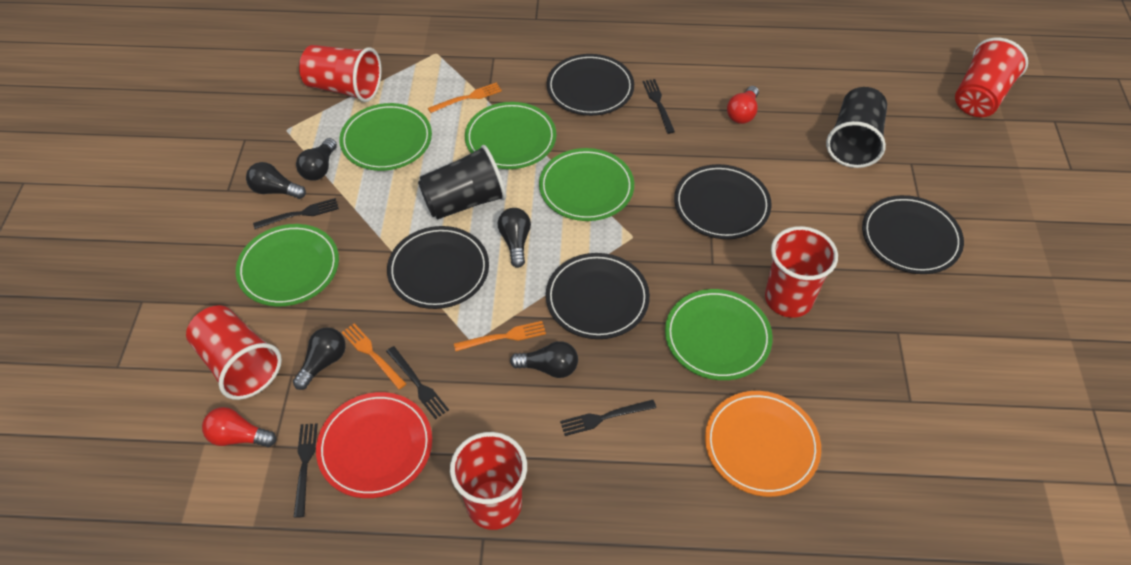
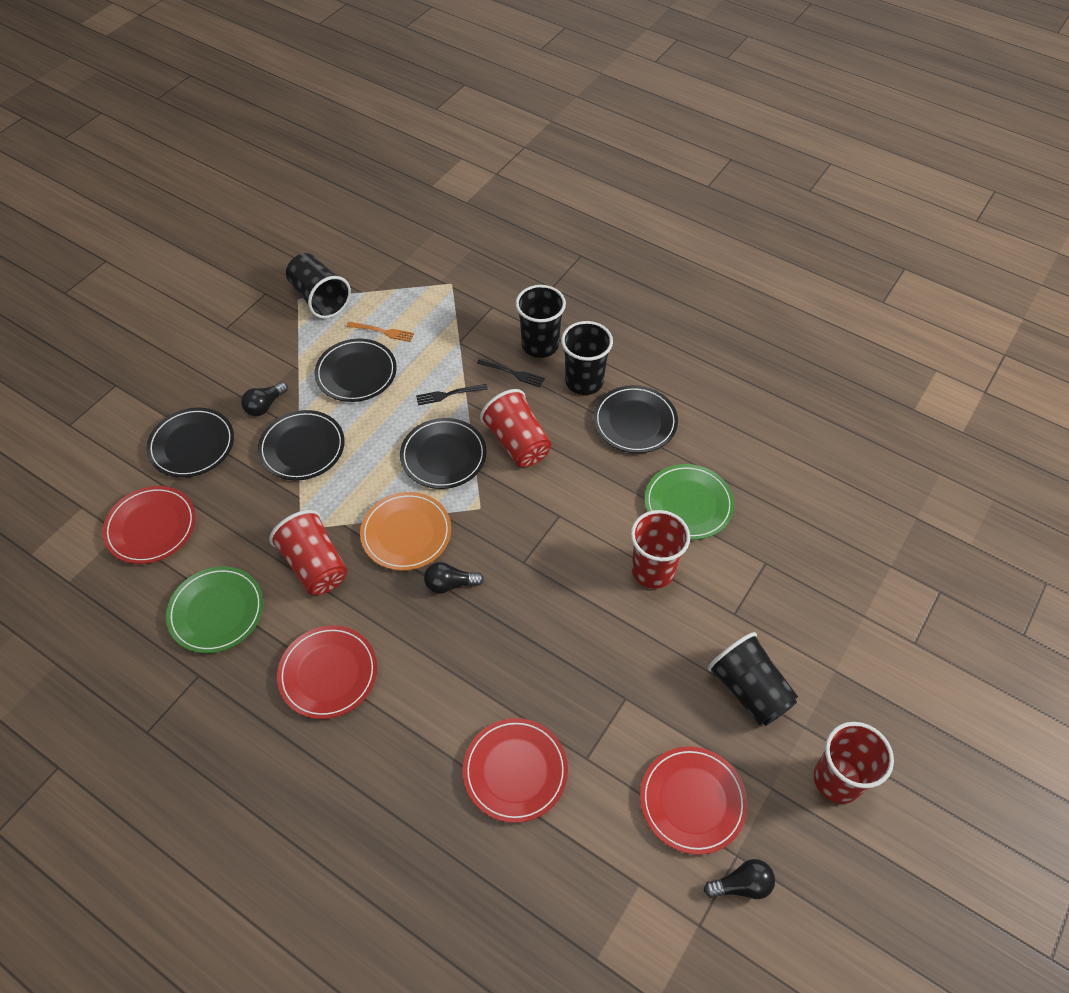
black cup: 2 -> 4
black fork: 5 -> 2
black light bulb: 5 -> 3
green plate: 5 -> 2
orange fork: 3 -> 1
red cup: 5 -> 4
red light bulb: 2 -> 0
red plate: 1 -> 4

